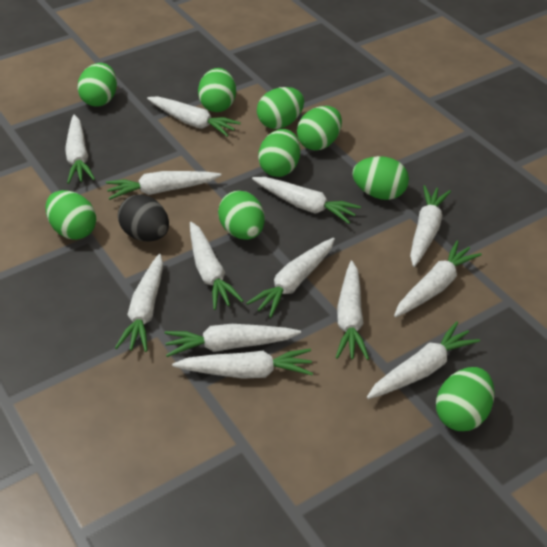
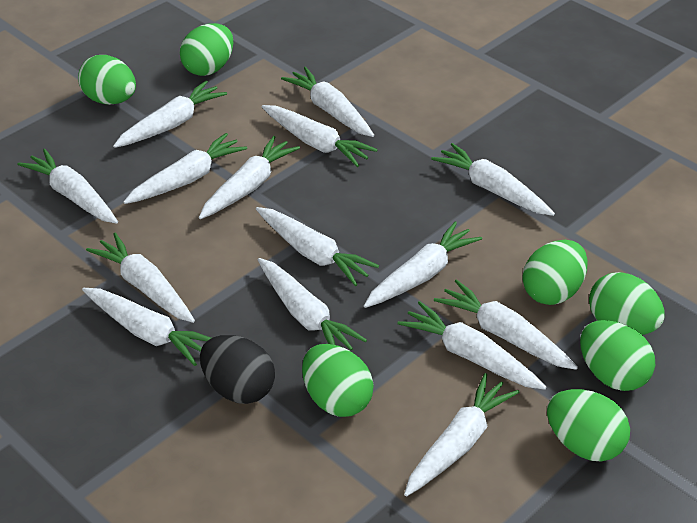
green egg: 9 -> 7
white carrot: 13 -> 15

